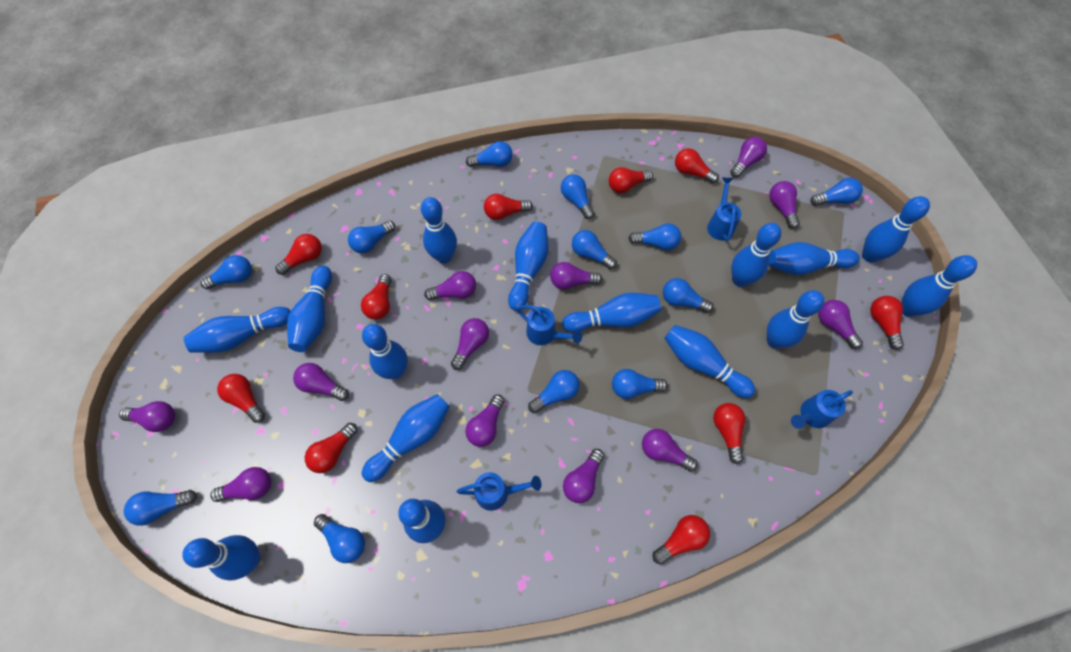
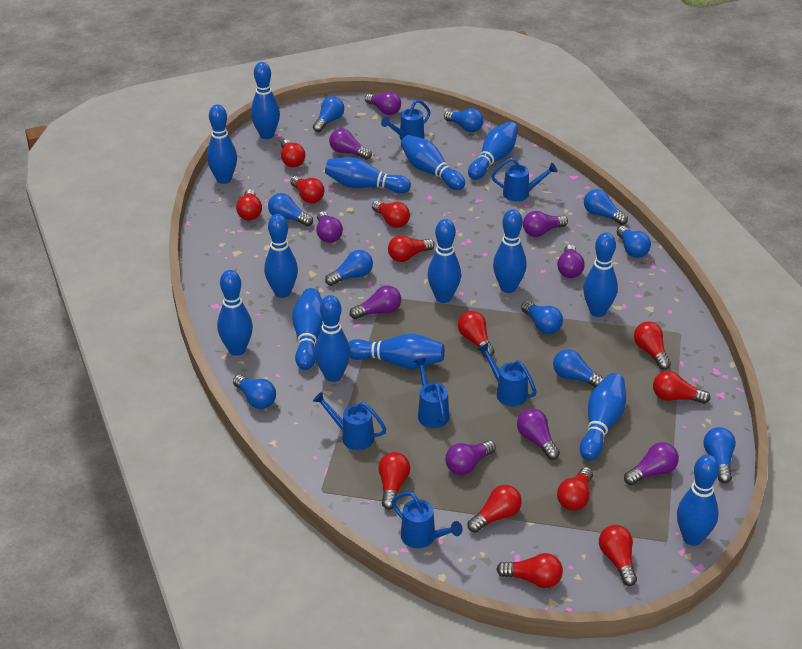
blue light bulb: 12 -> 10
blue watering can: 4 -> 6
purple light bulb: 12 -> 9
red light bulb: 10 -> 13

